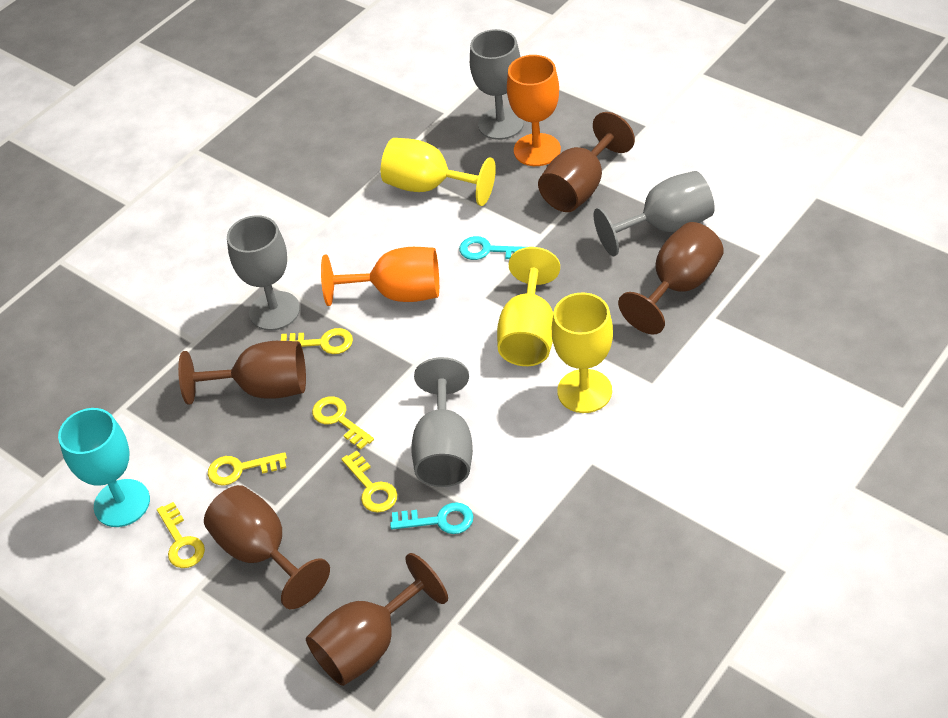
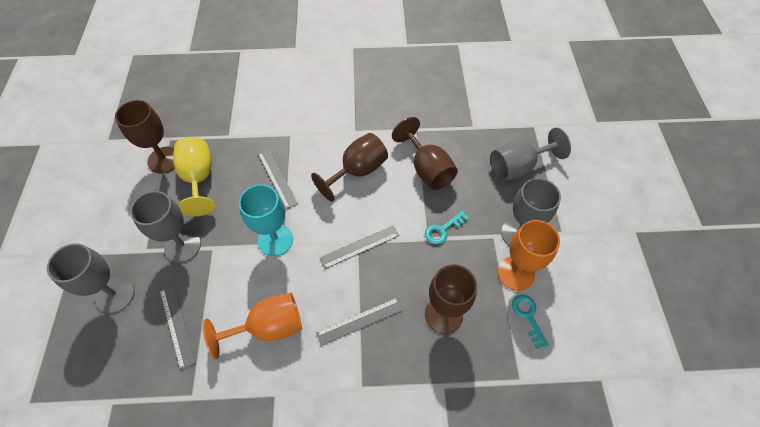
brown goblet: 5 -> 4
grey ruler: 0 -> 4
yellow goblet: 3 -> 1
yellow key: 5 -> 0

